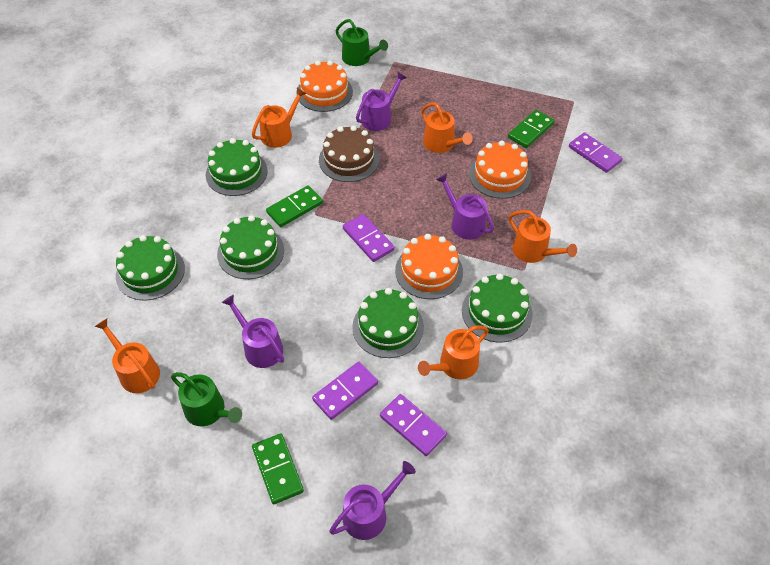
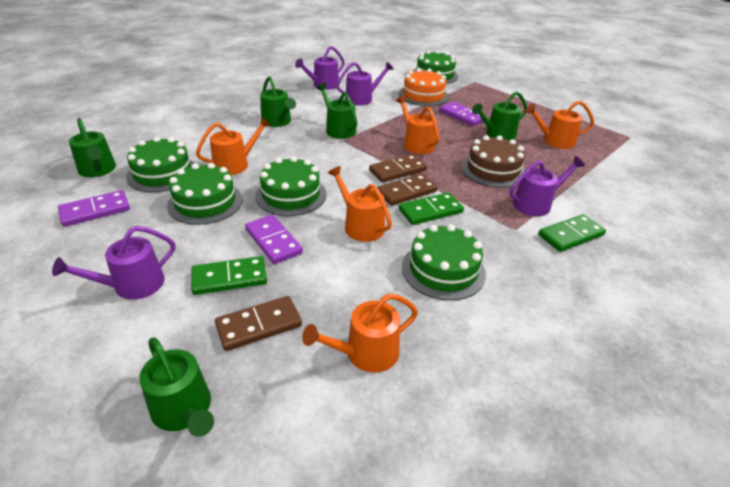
brown domino: 0 -> 3
green watering can: 2 -> 5
orange cake: 3 -> 1
purple domino: 4 -> 3

